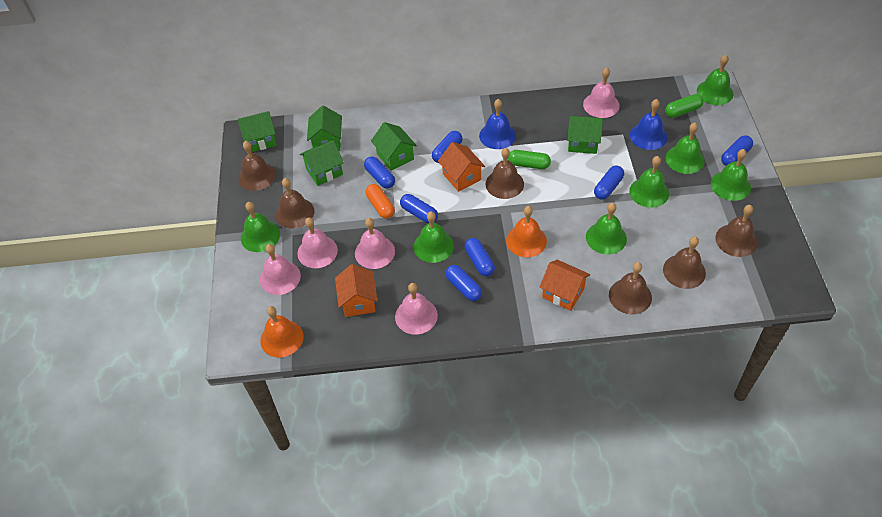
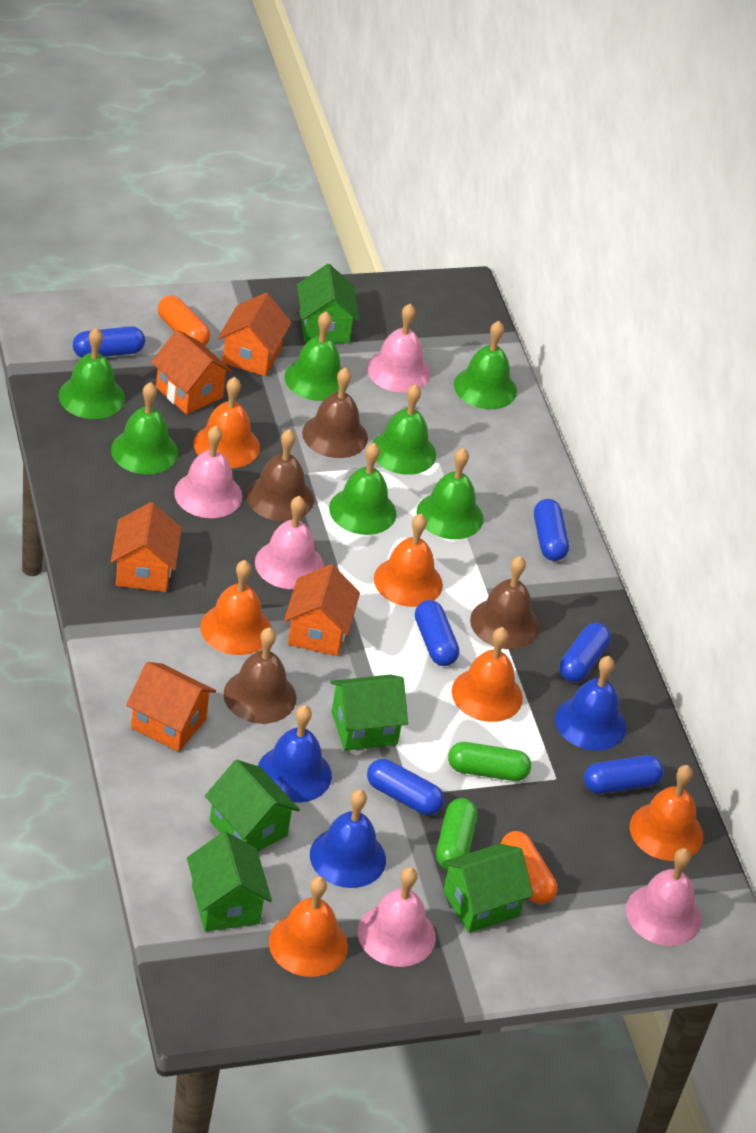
blue bell: 2 -> 3
blue capsule: 7 -> 6
brown bell: 6 -> 4
orange bell: 2 -> 6
orange capsule: 1 -> 2
orange house: 3 -> 5

